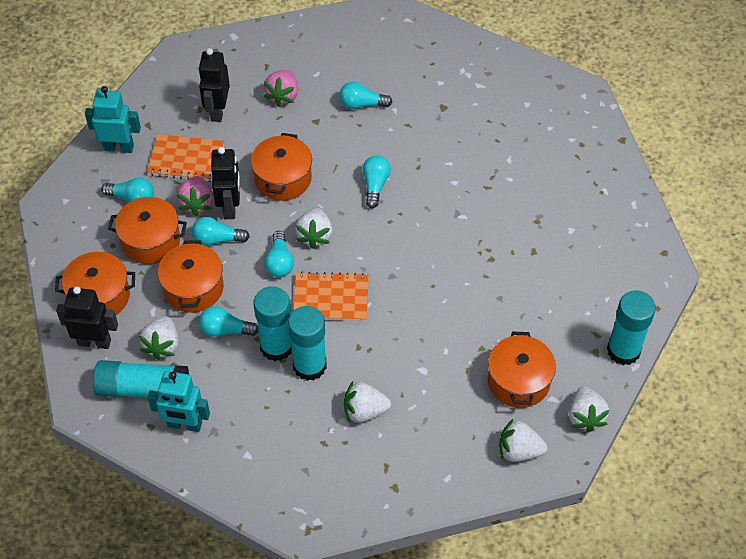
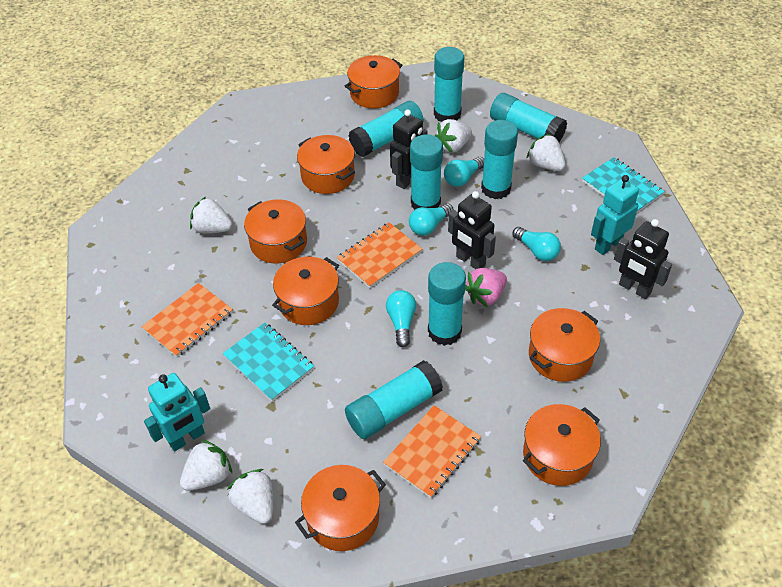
orange notebook: 2 -> 3
orange pot: 5 -> 7
pink strawberry: 2 -> 1
turquoise glue stick: 4 -> 7
turquoise light bulb: 6 -> 4
turquoise notebook: 0 -> 2

